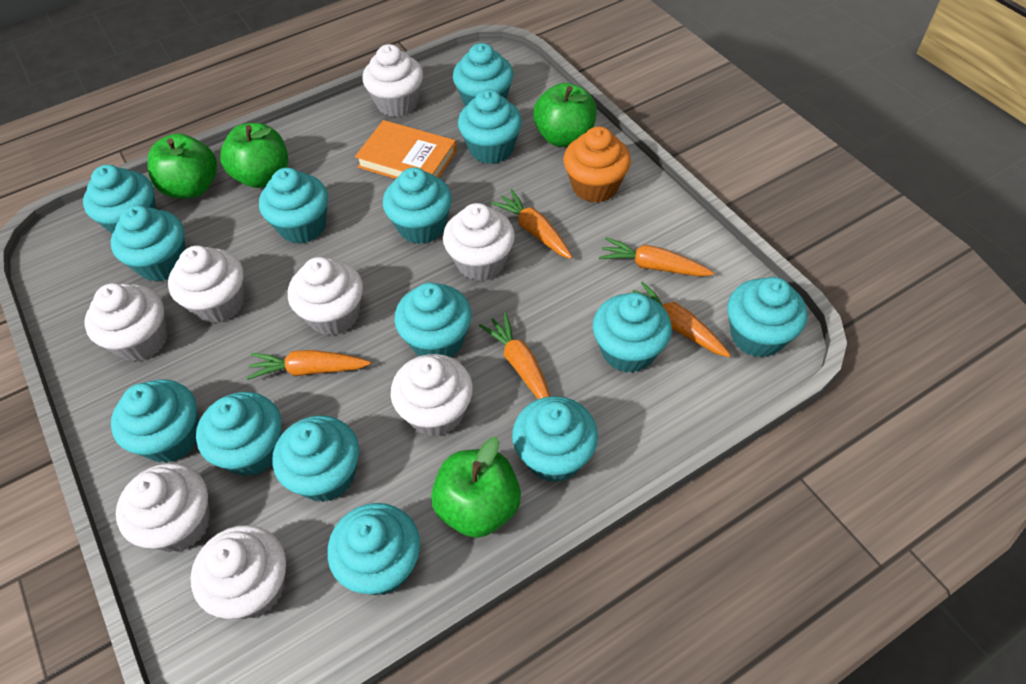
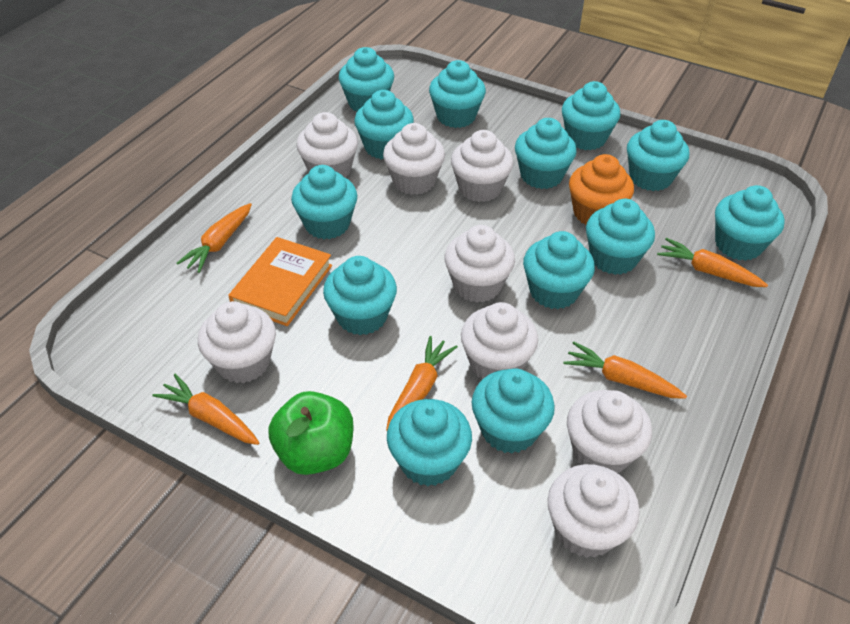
green apple: 4 -> 1
turquoise cupcake: 14 -> 13

